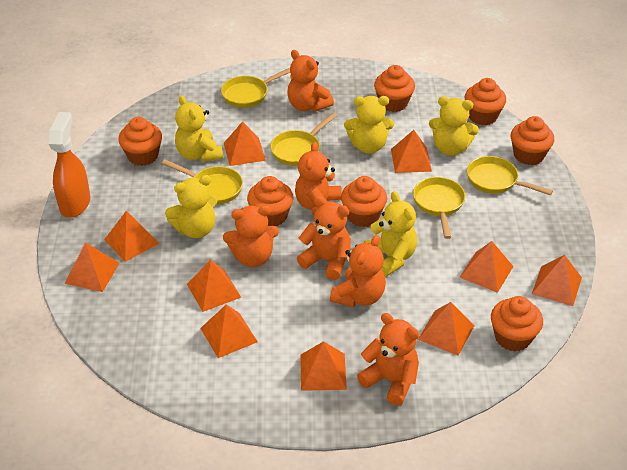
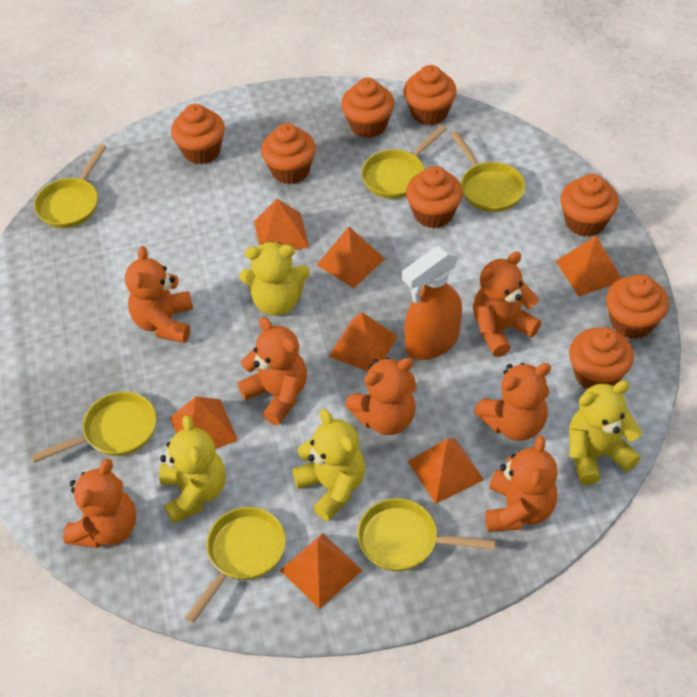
orange cupcake: 7 -> 8
orange pyramid: 10 -> 7
orange teddy bear: 6 -> 7
yellow pan: 5 -> 6
yellow teddy bear: 5 -> 4

